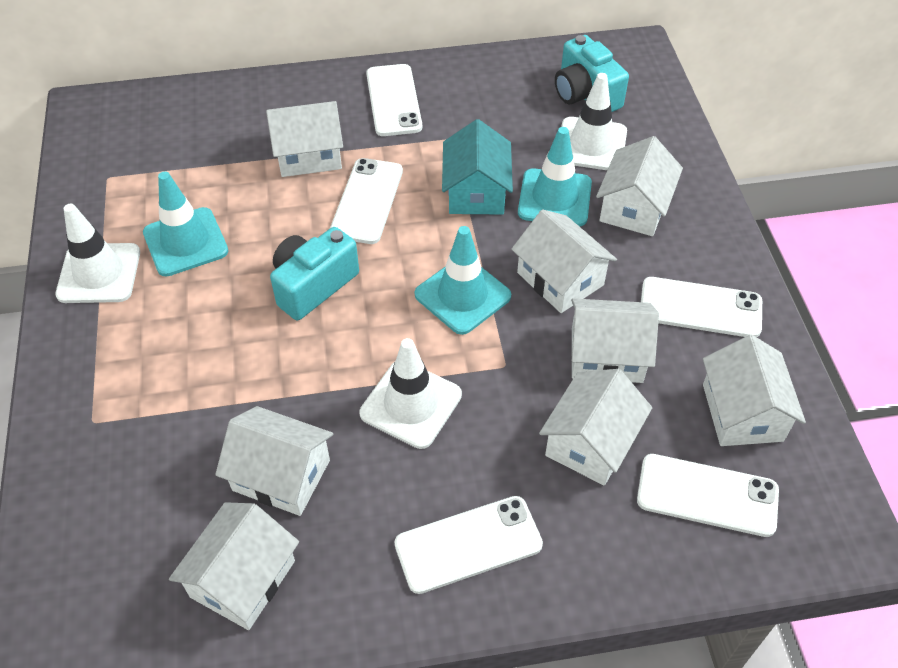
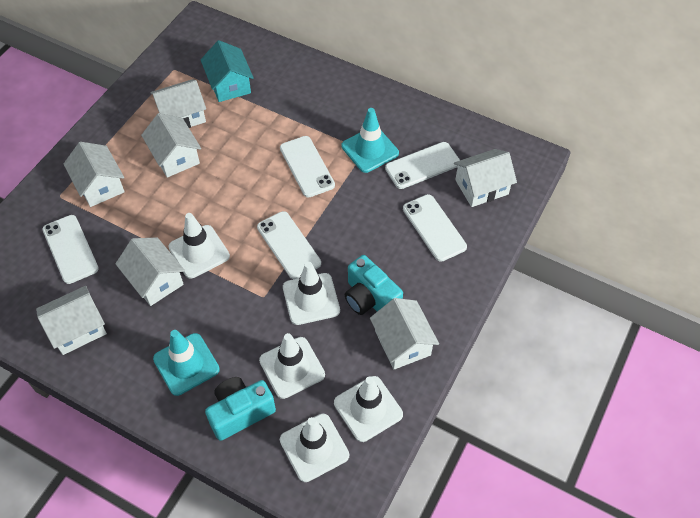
turquoise traffic cone: 3 -> 2
white house: 8 -> 7
white traffic cone: 3 -> 5

